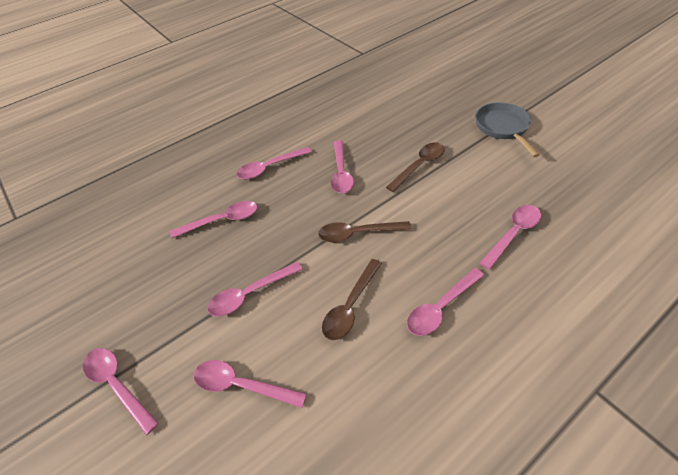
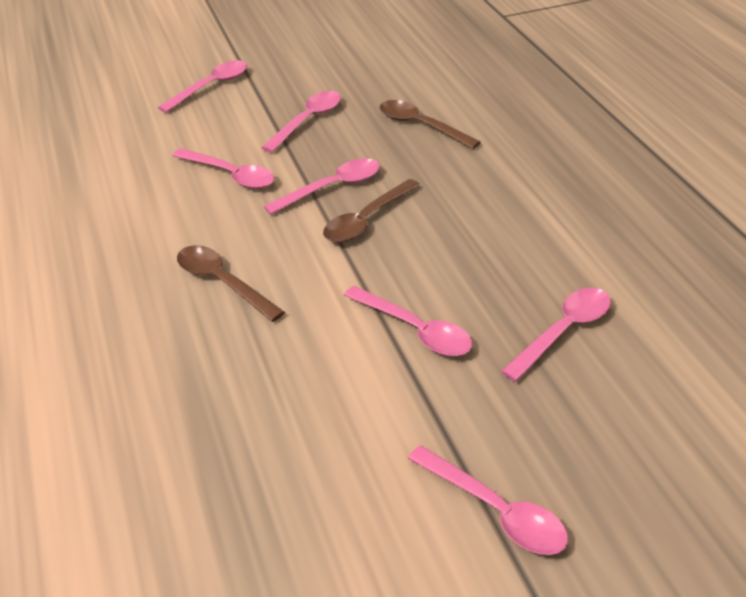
grey pan: 1 -> 0
pink spoon: 8 -> 7

